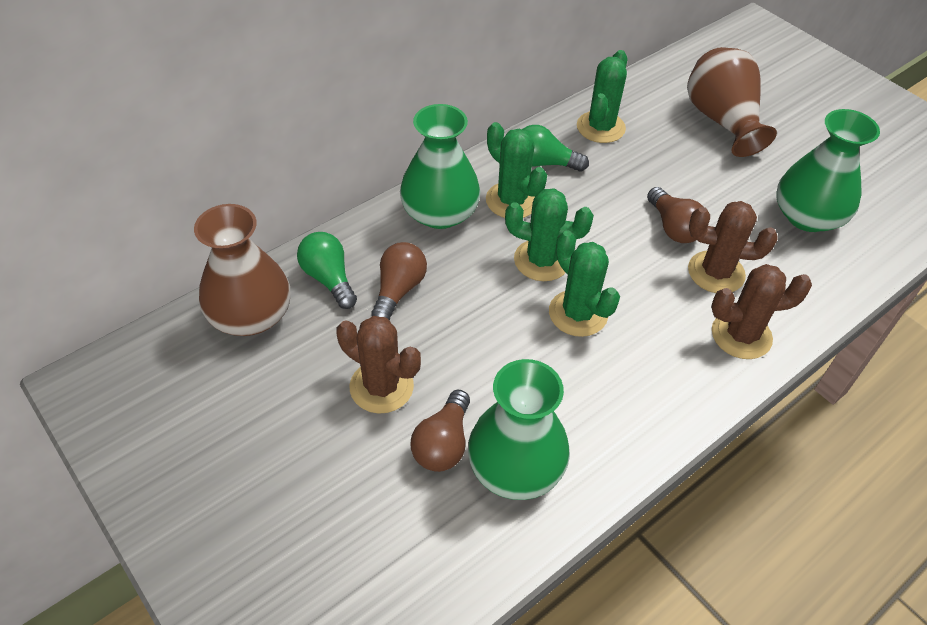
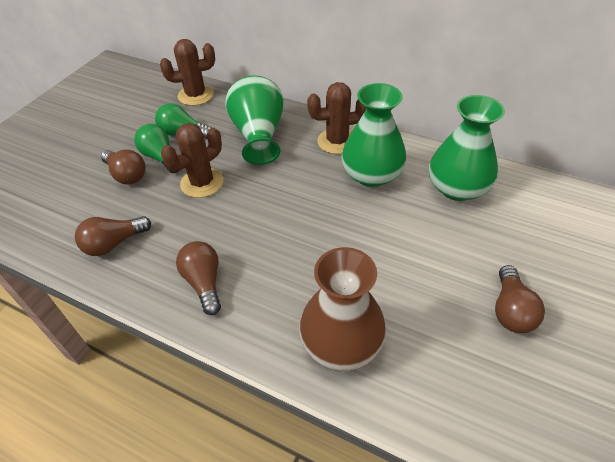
brown light bulb: 3 -> 4
brown vase: 2 -> 1
green cactus: 4 -> 0

